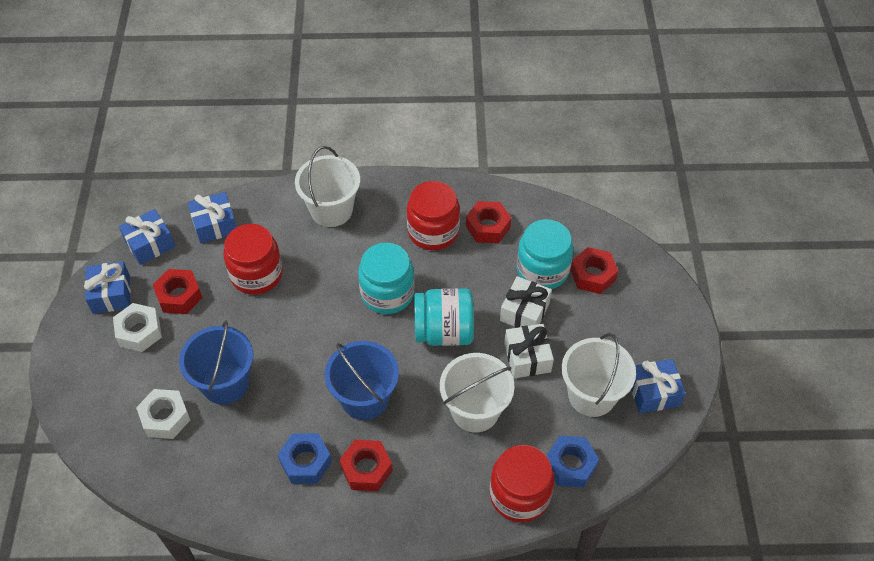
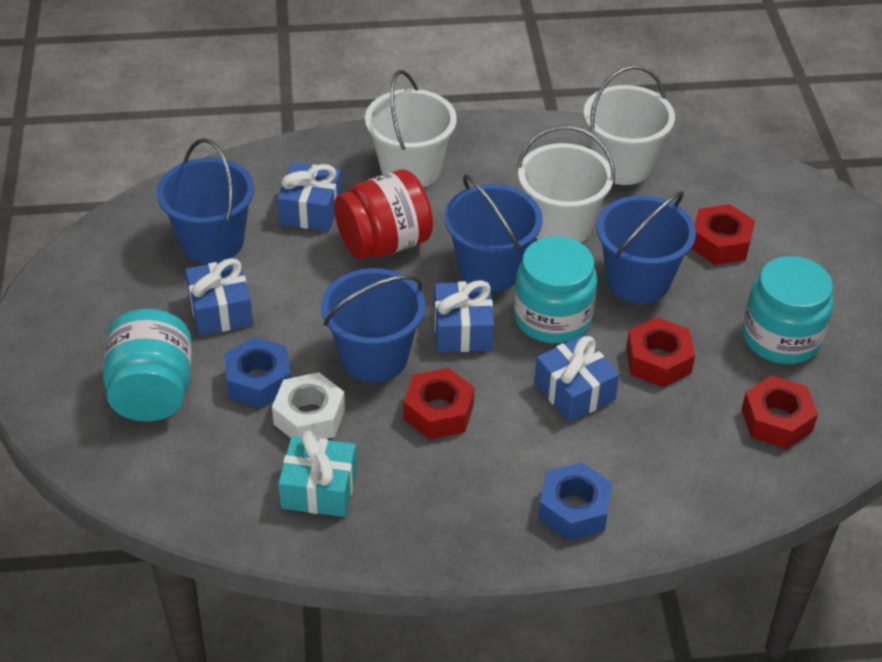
blue bucket: 2 -> 4
red jar: 3 -> 1
turquoise gift: 0 -> 1
white gift: 2 -> 0
white nut: 2 -> 1

